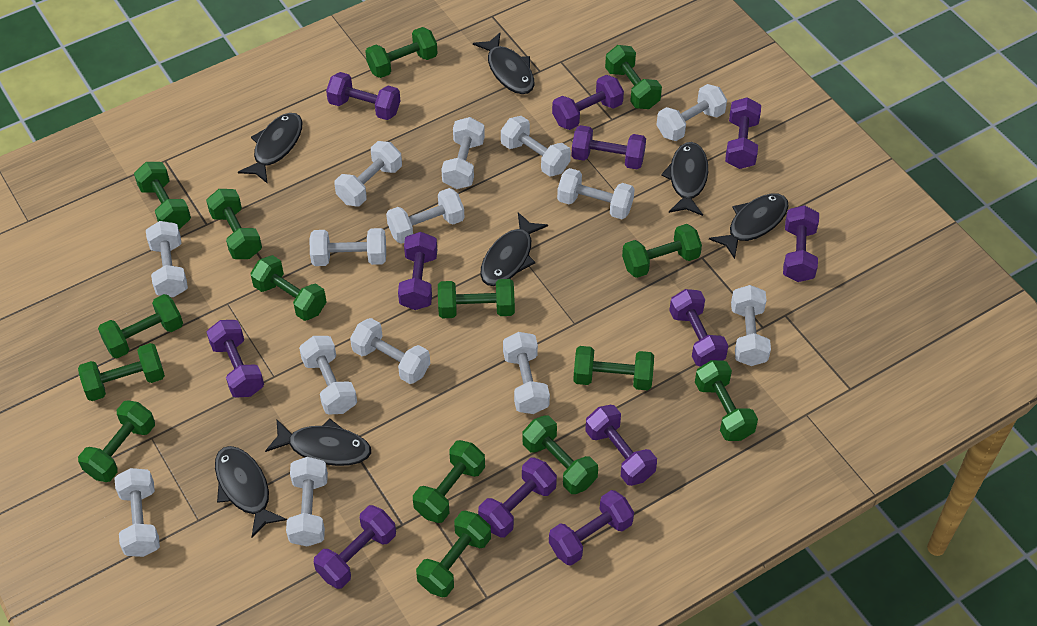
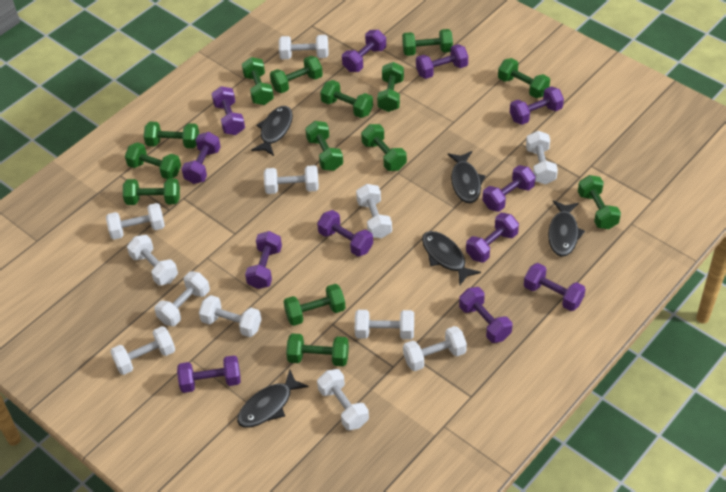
black fish: 7 -> 5
green dumbbell: 15 -> 14
white dumbbell: 14 -> 12

